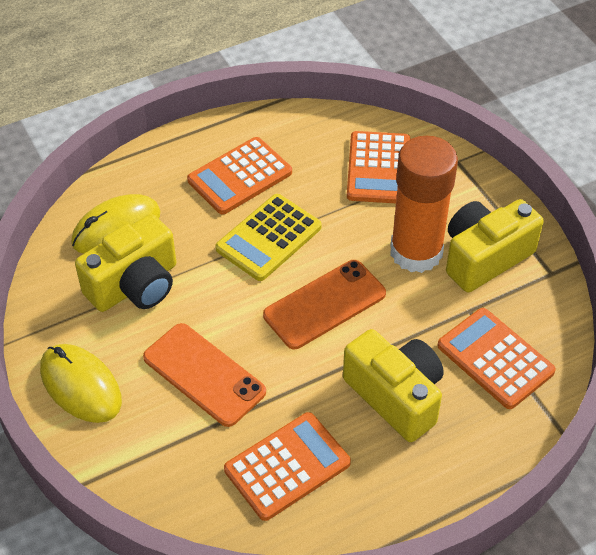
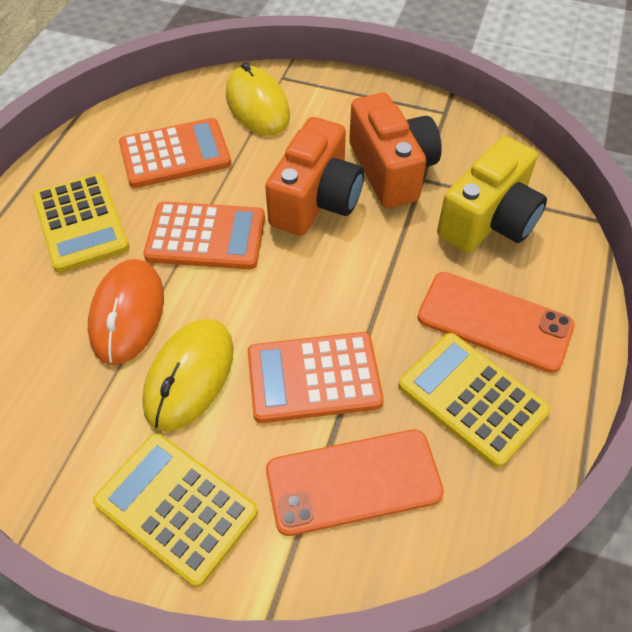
orange calculator: 4 -> 3
orange camera: 0 -> 2
orange glue stick: 1 -> 0
orange mouse: 0 -> 1
yellow calculator: 1 -> 3
yellow camera: 3 -> 1

